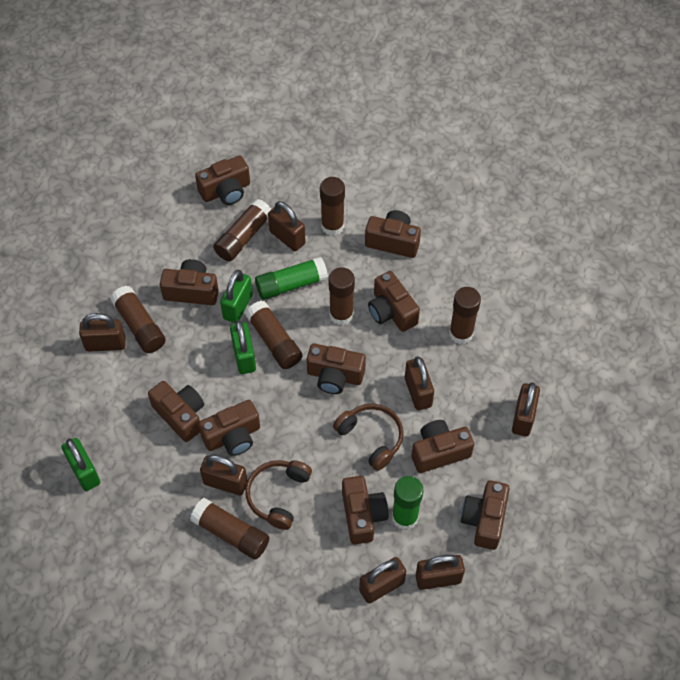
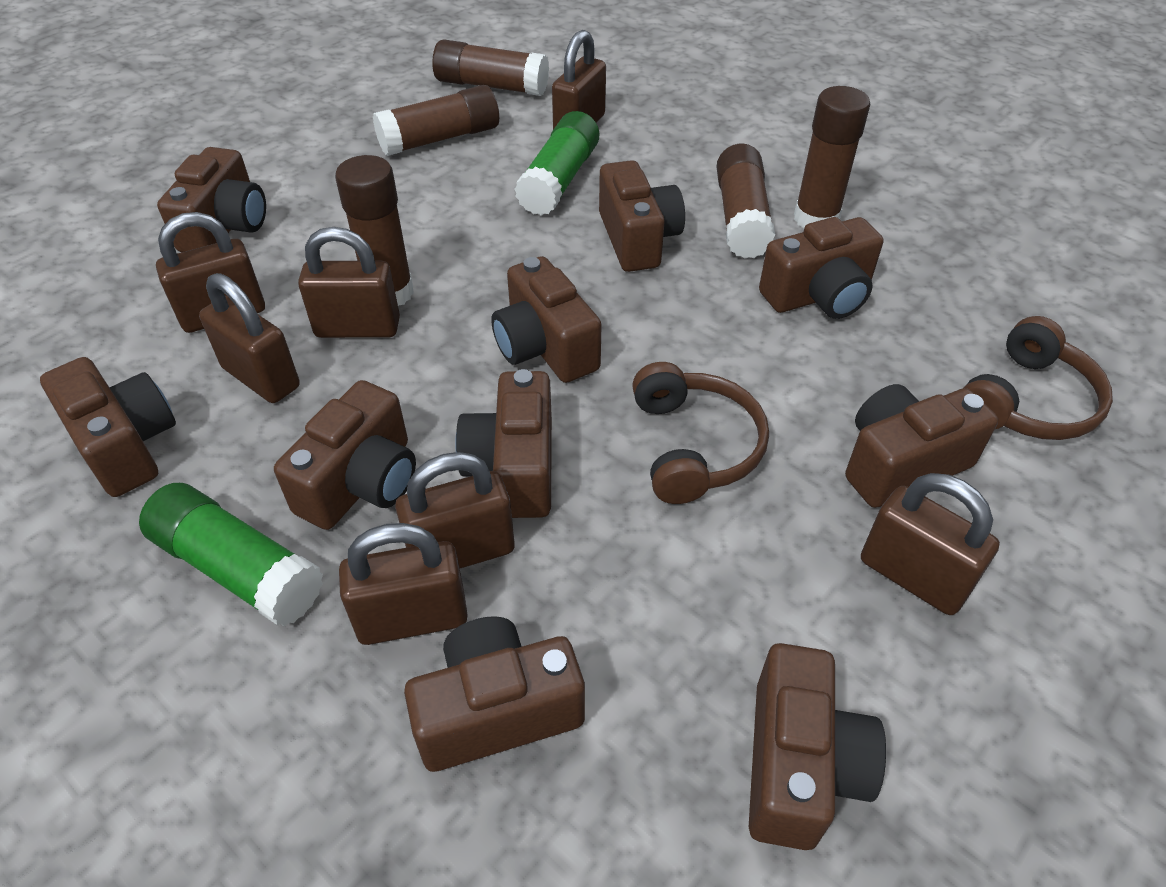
brown glue stick: 7 -> 5
green padlock: 3 -> 0

